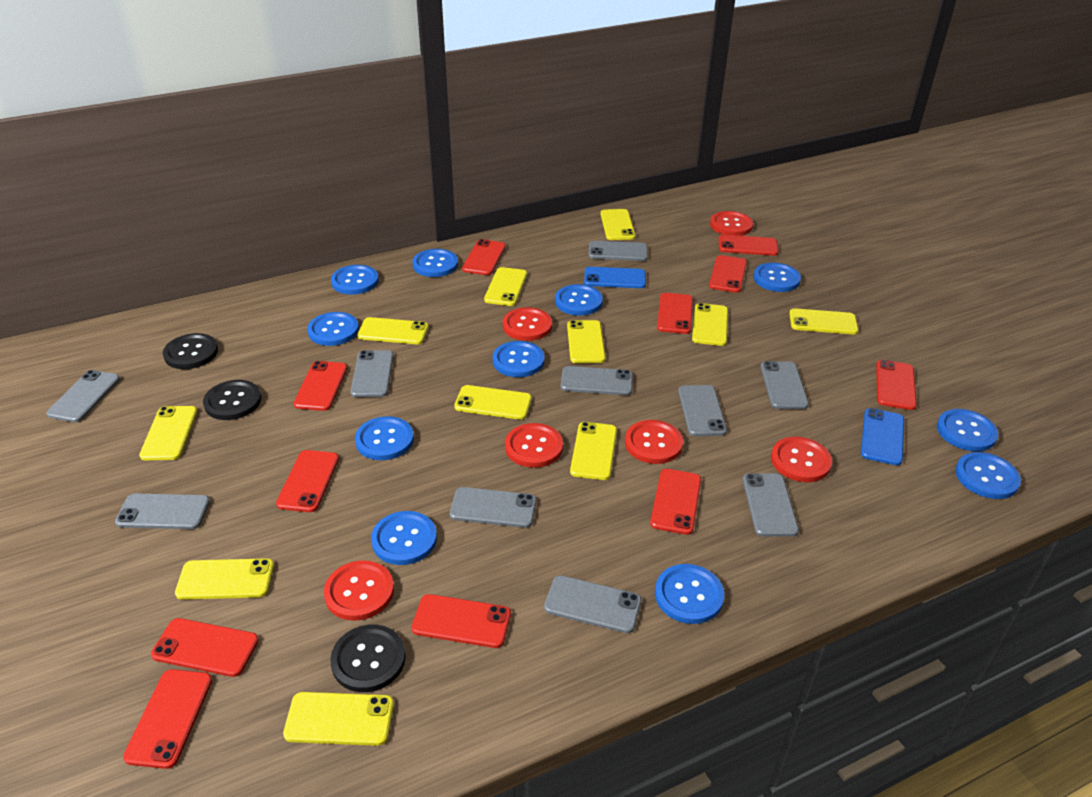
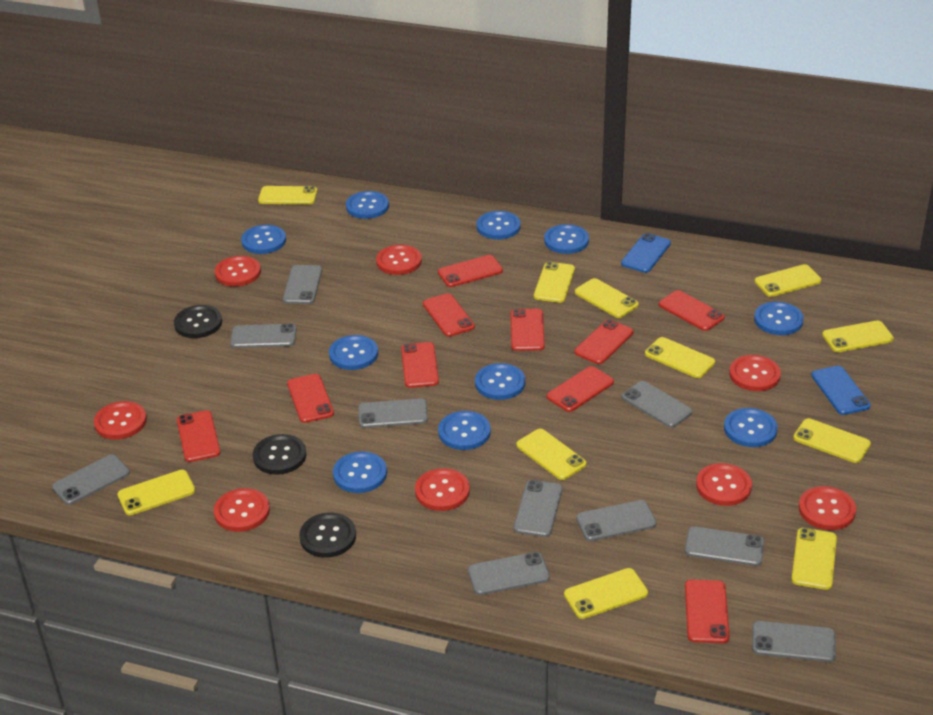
blue button: 11 -> 10
red button: 6 -> 8
red phone: 11 -> 10

